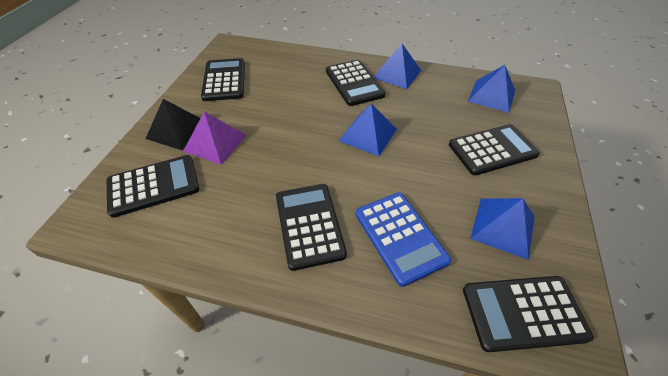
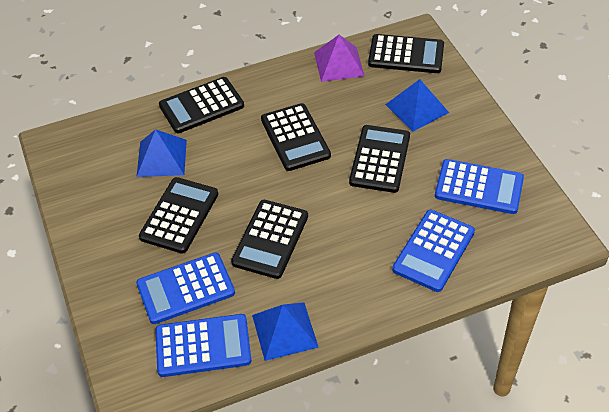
black pyramid: 1 -> 0
blue calculator: 1 -> 4
blue pyramid: 4 -> 3

